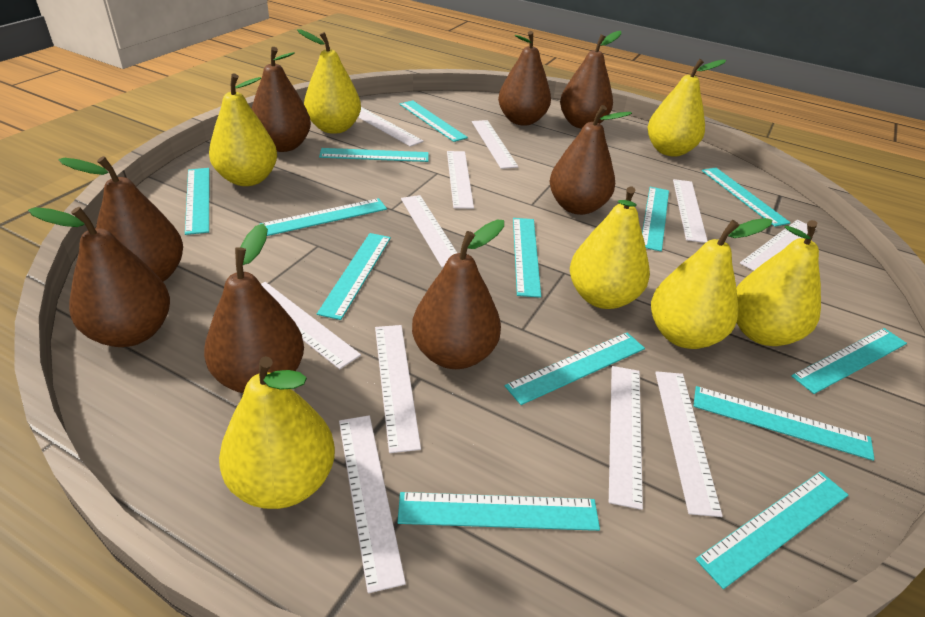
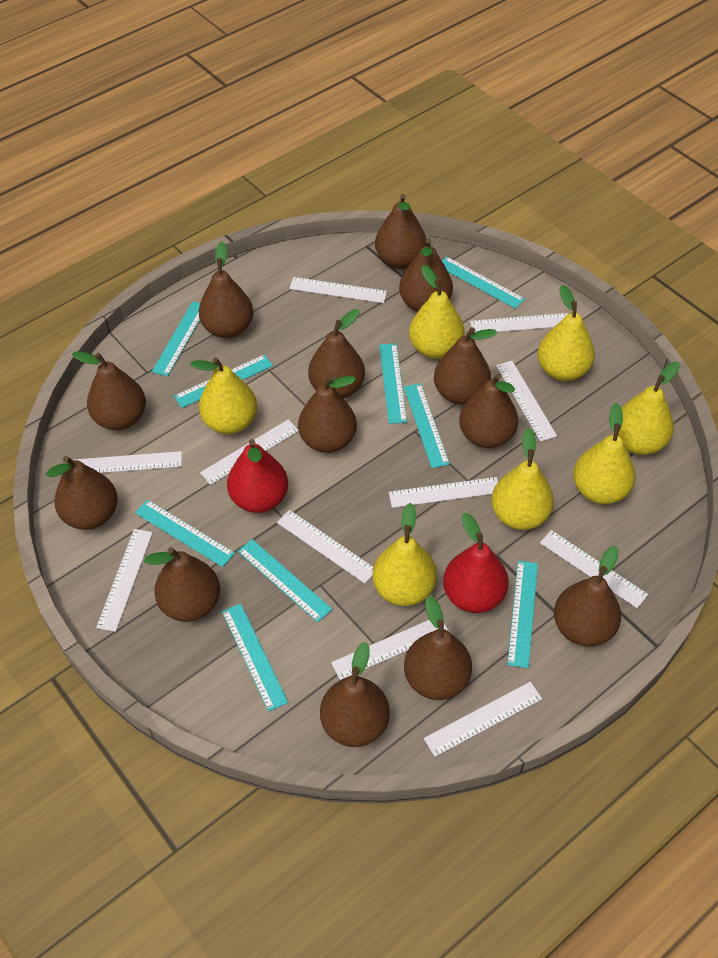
brown pear: 8 -> 13
red pear: 0 -> 2
turquoise ruler: 13 -> 9

